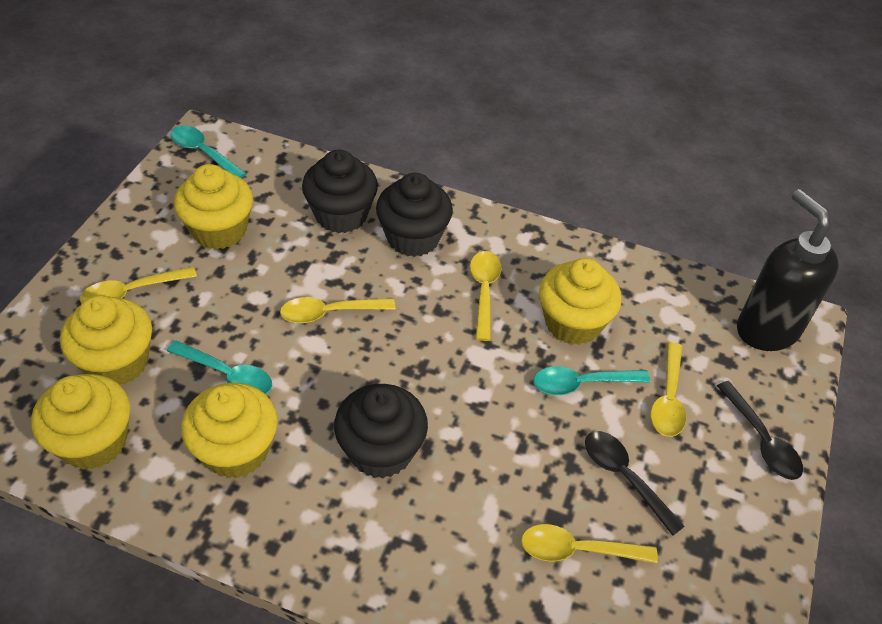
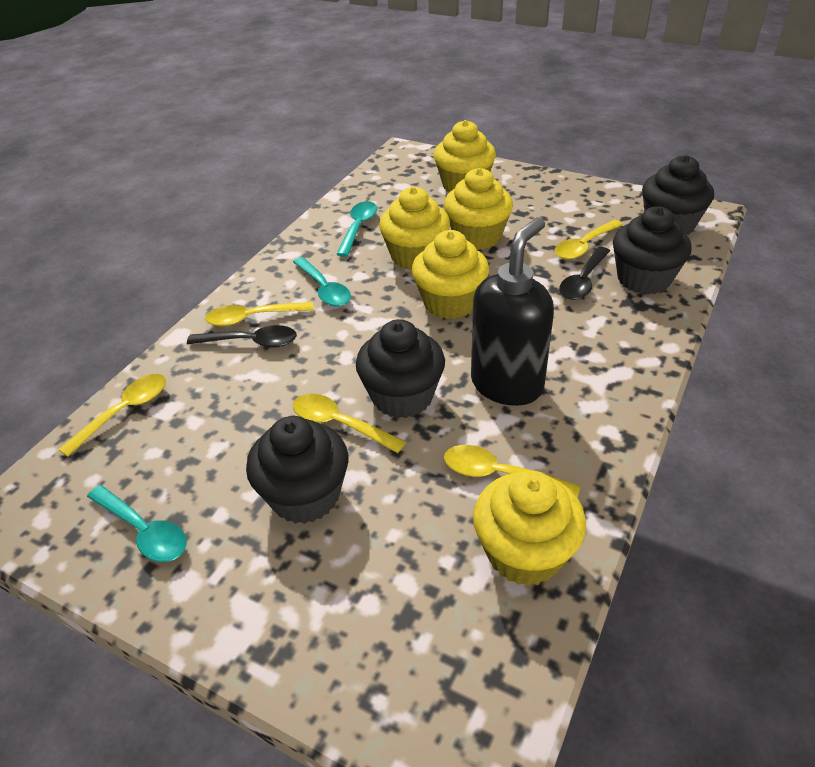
black cupcake: 3 -> 4

